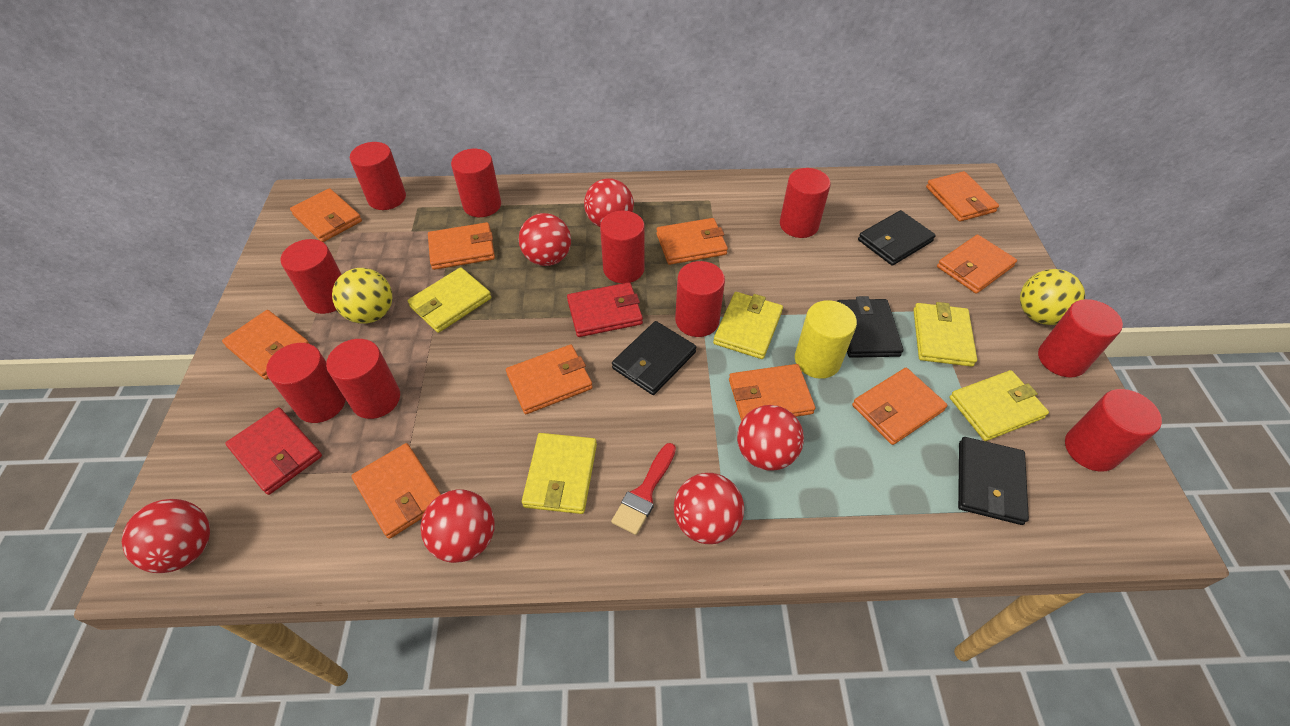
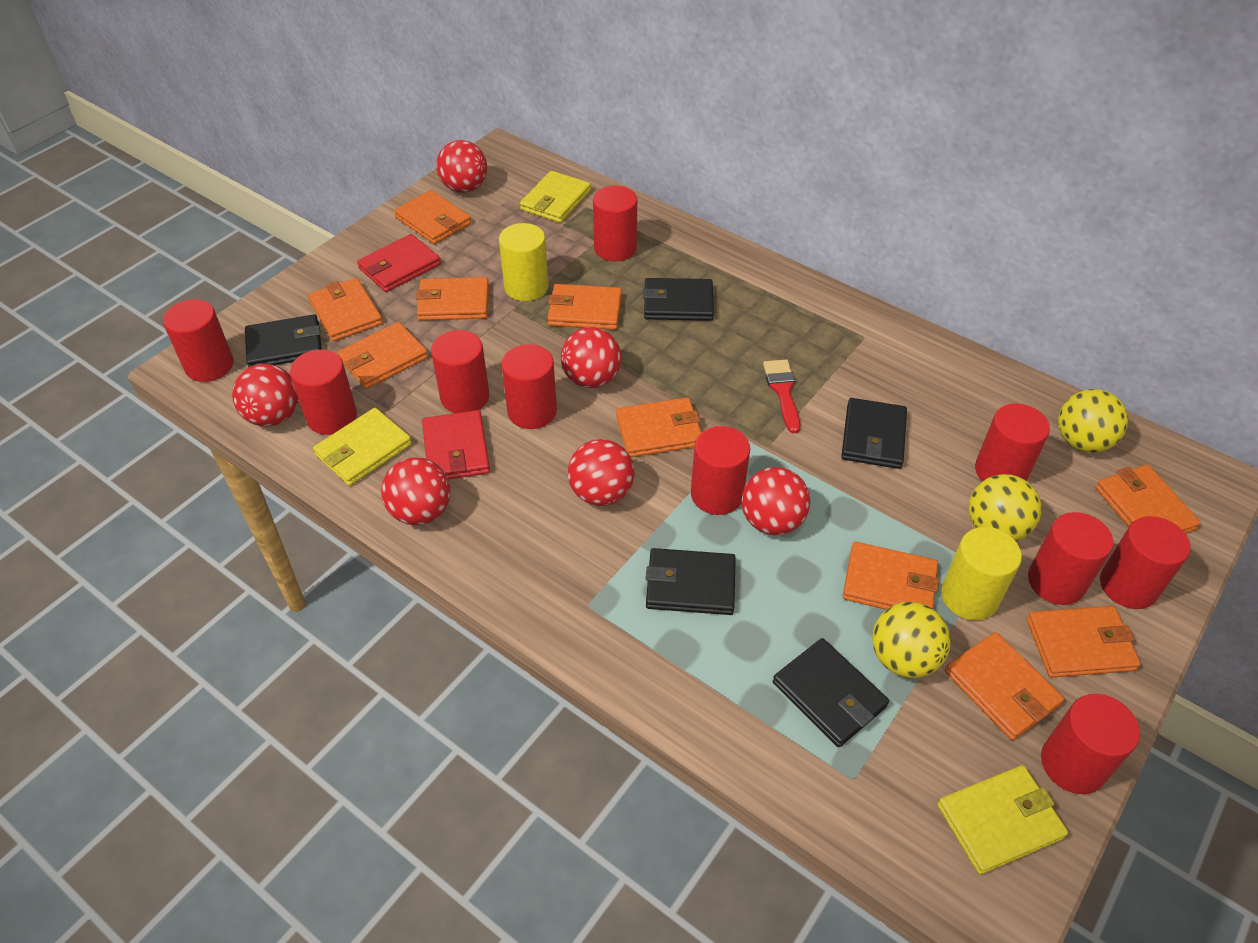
black wallet: 4 -> 5
yellow ball: 2 -> 3
yellow cylinder: 1 -> 2
yellow wallet: 5 -> 3

